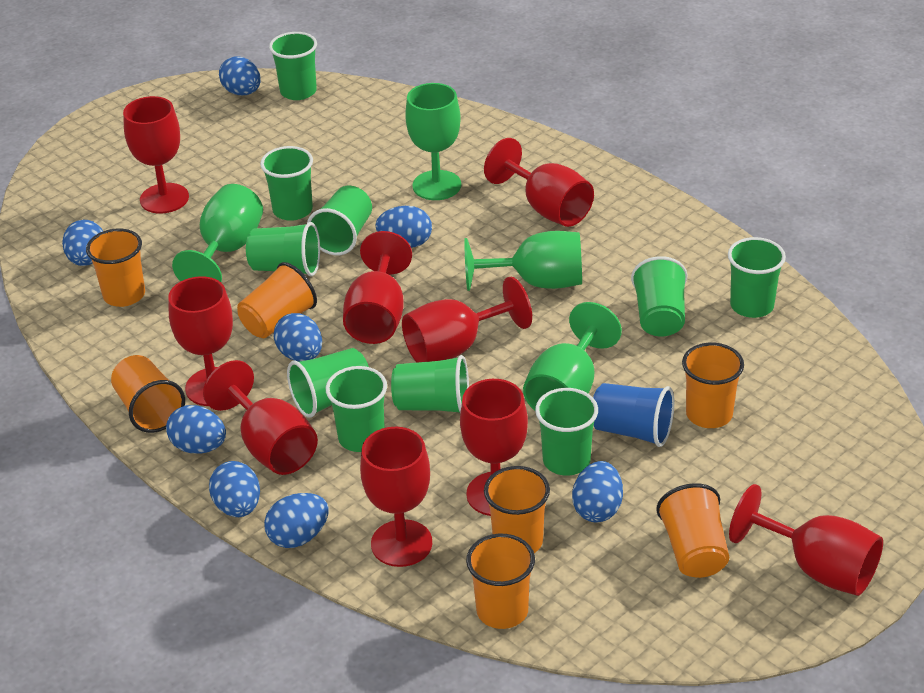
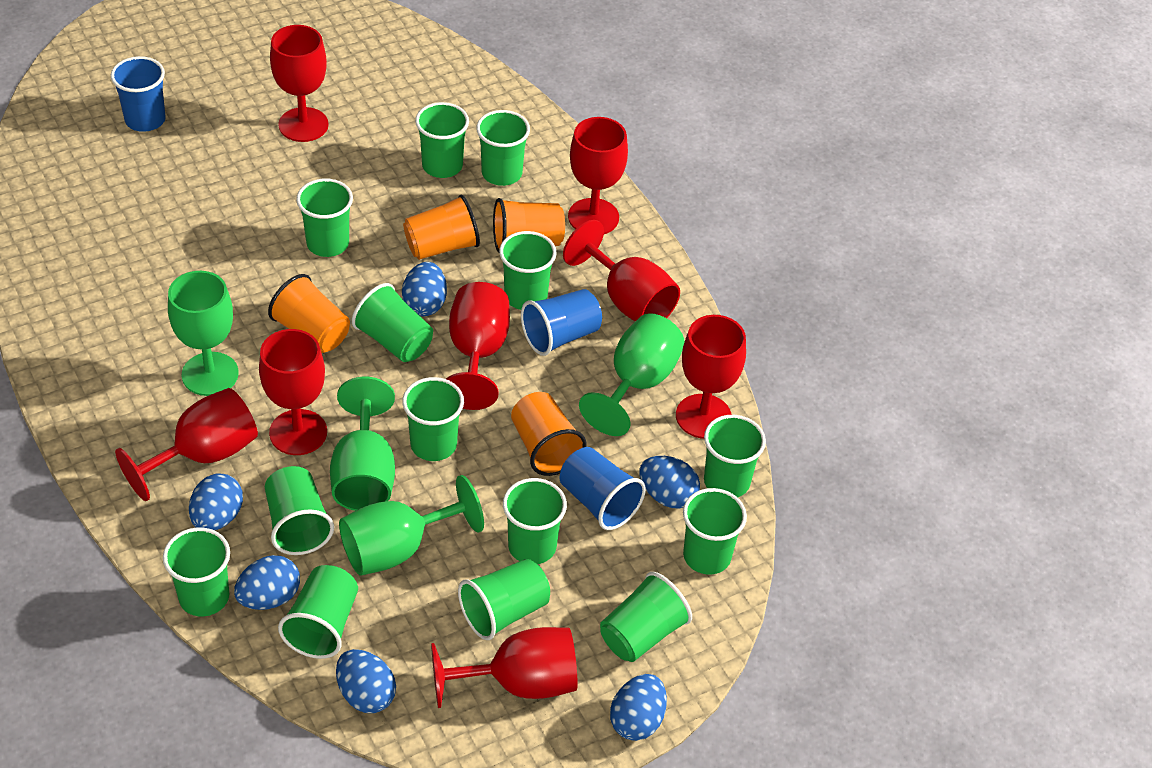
blue cup: 1 -> 3
blue egg: 8 -> 6
green cup: 10 -> 14
orange cup: 7 -> 4
red goblet: 9 -> 8

